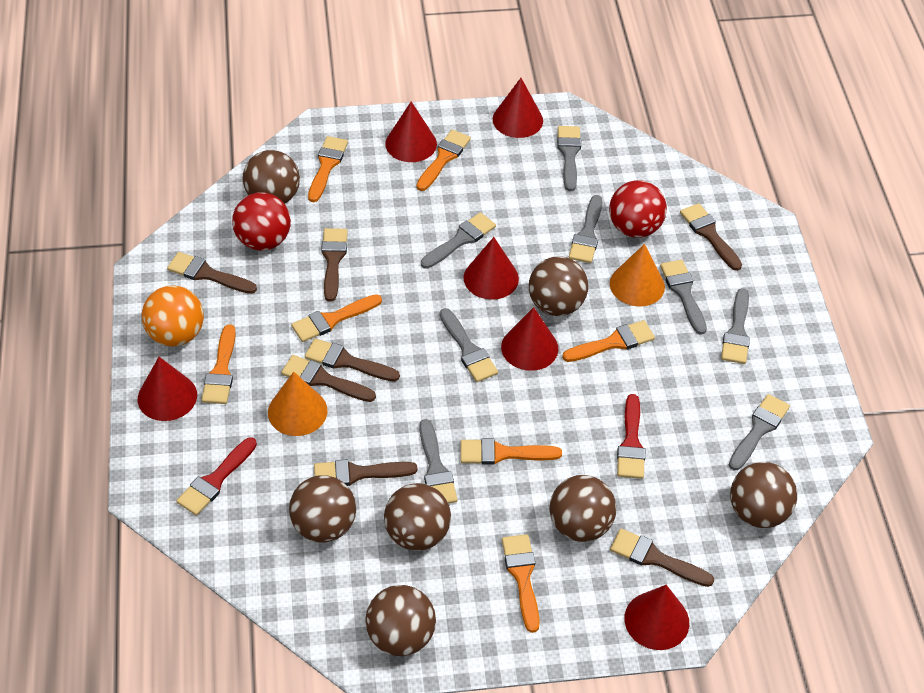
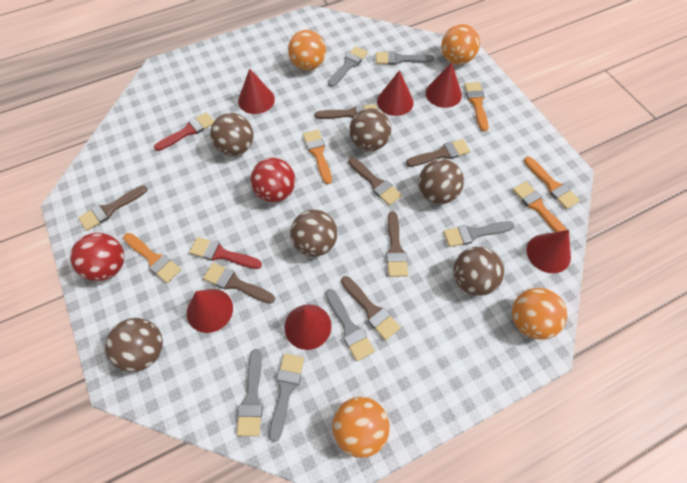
brown ball: 7 -> 6
grey brush: 8 -> 6
orange ball: 1 -> 4
orange brush: 7 -> 5
orange cone: 2 -> 0

